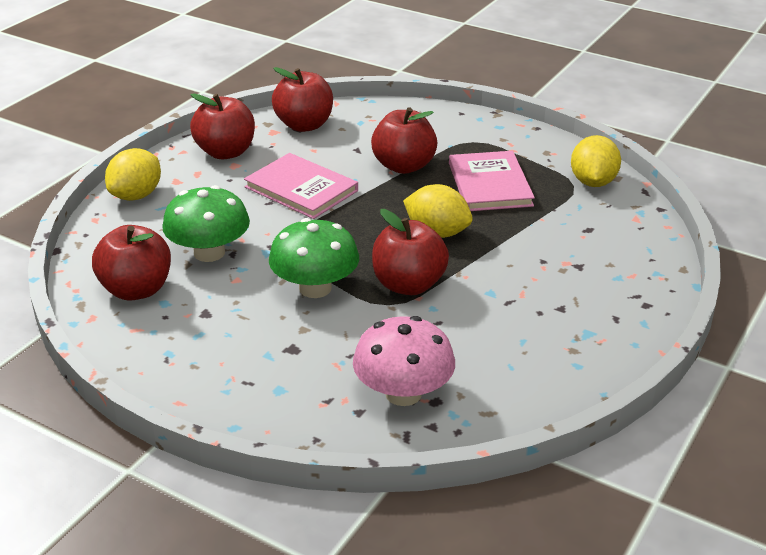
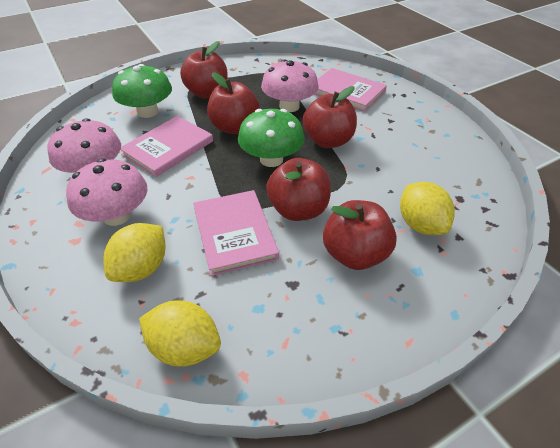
pink book: 2 -> 3
pink mushroom: 1 -> 3

